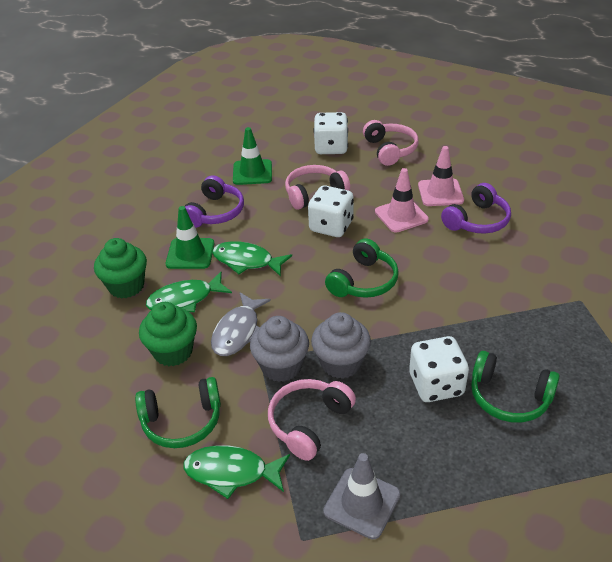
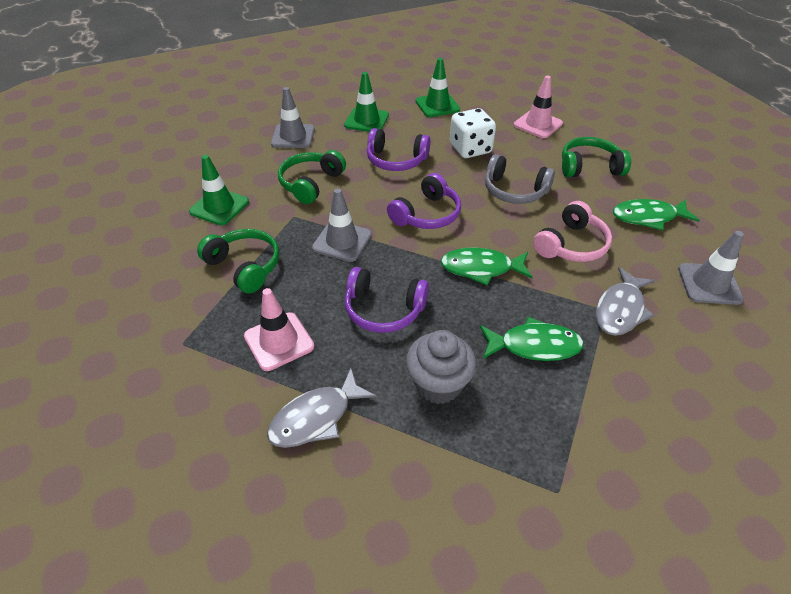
green cupcake: 2 -> 0
green traffic cone: 2 -> 3
grey cupcake: 2 -> 1
grey fish: 1 -> 2
grey headphones: 0 -> 1
grey traffic cone: 1 -> 3
pink headphones: 3 -> 1
purple headphones: 2 -> 3
white dice: 3 -> 1

